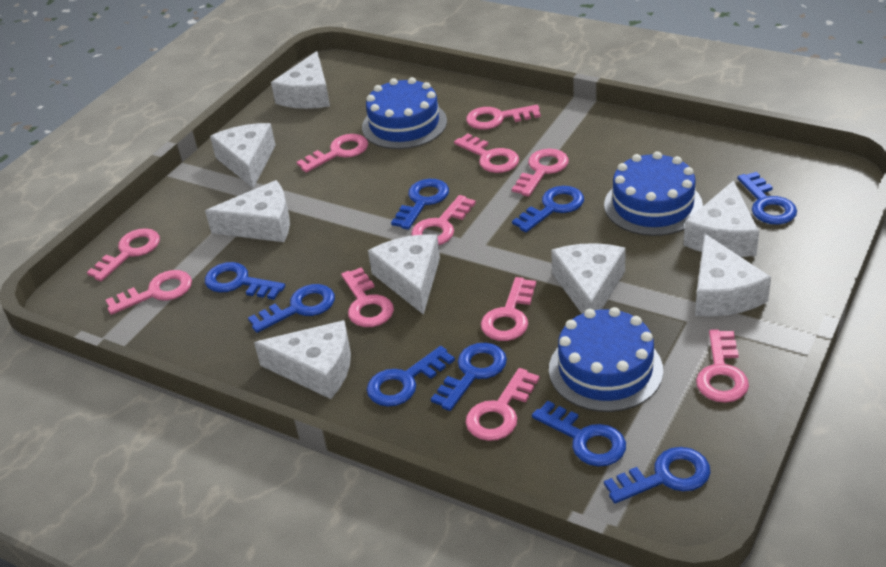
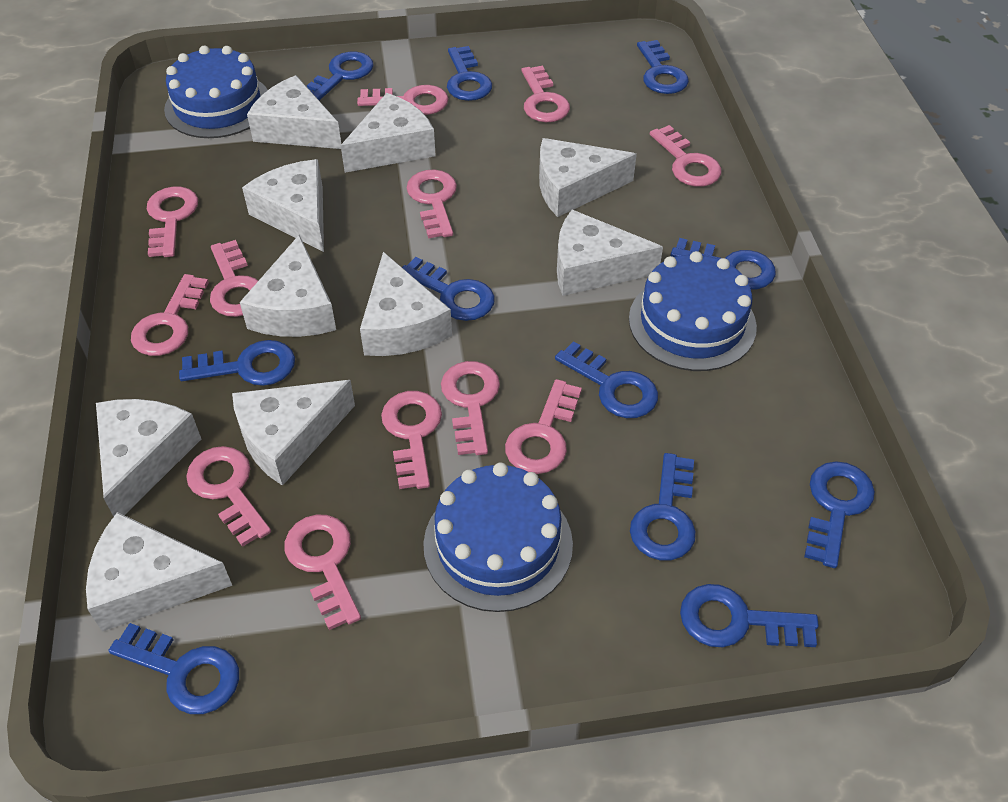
blue key: 9 -> 11
pink key: 11 -> 12
white cheese: 8 -> 10

